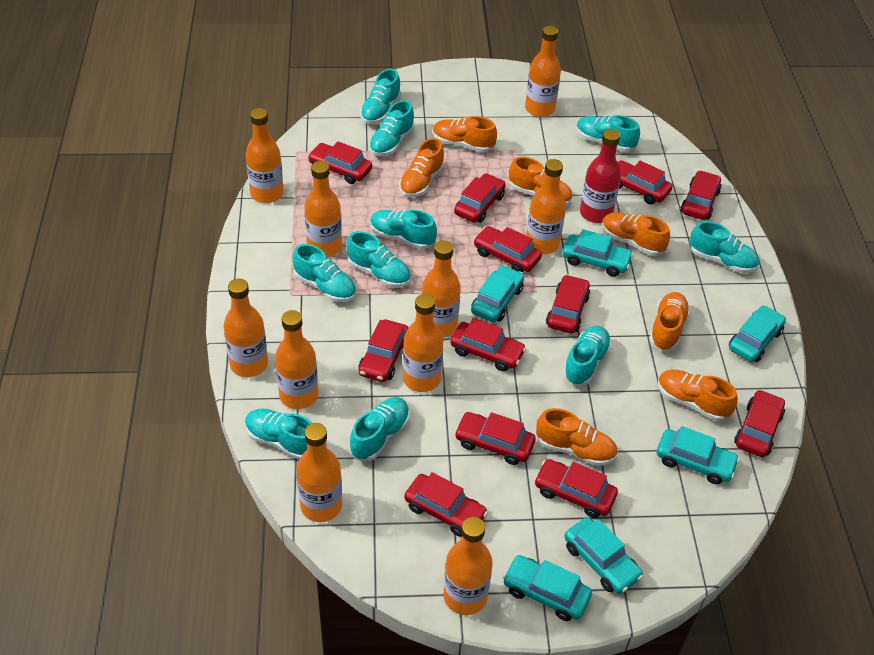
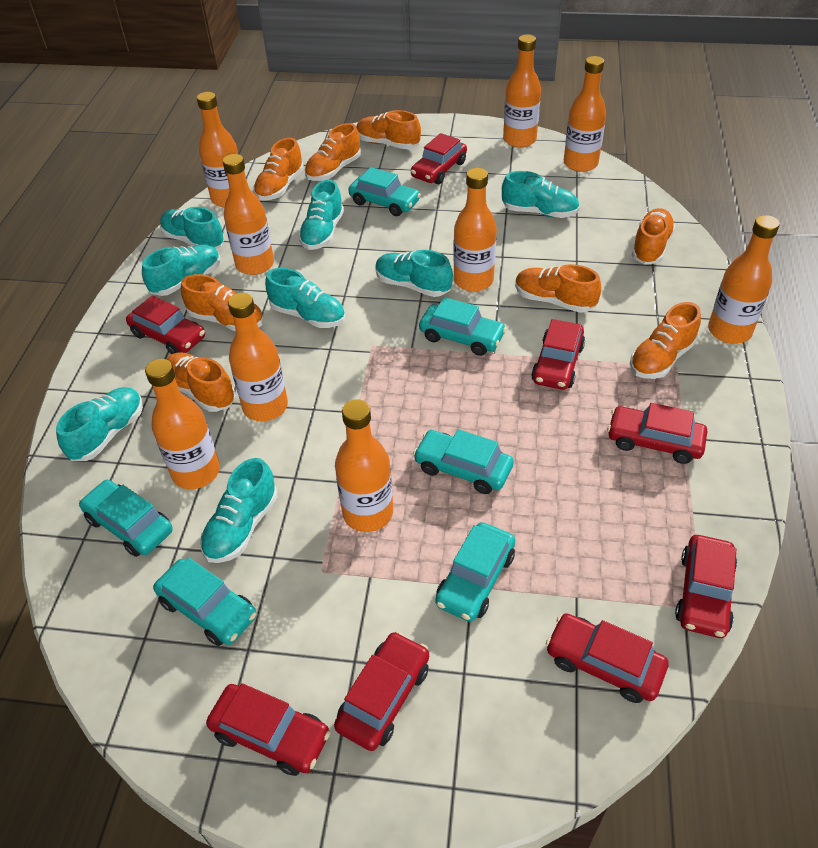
orange bottle: 10 -> 9
orange shoe: 7 -> 8
red bottle: 1 -> 0
red car: 12 -> 8
turquoise shoe: 10 -> 8

